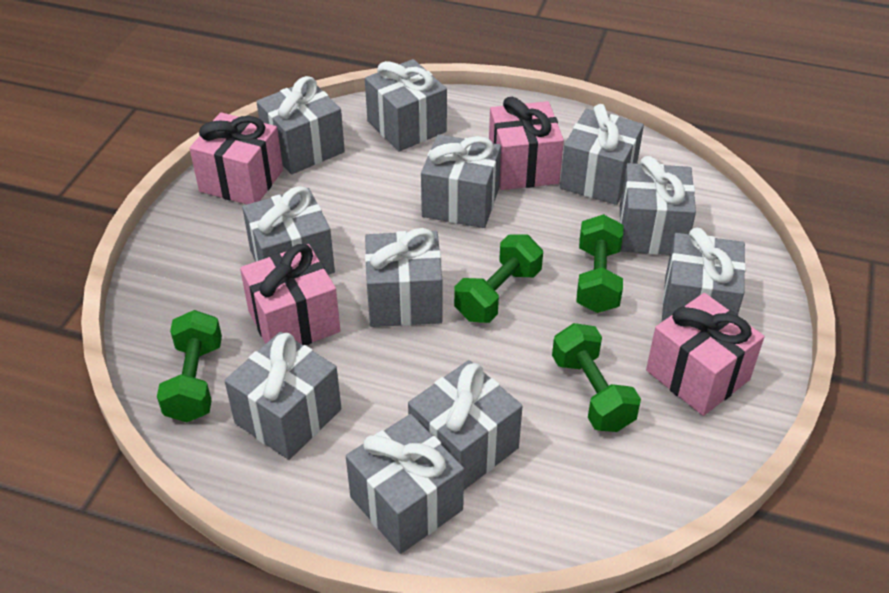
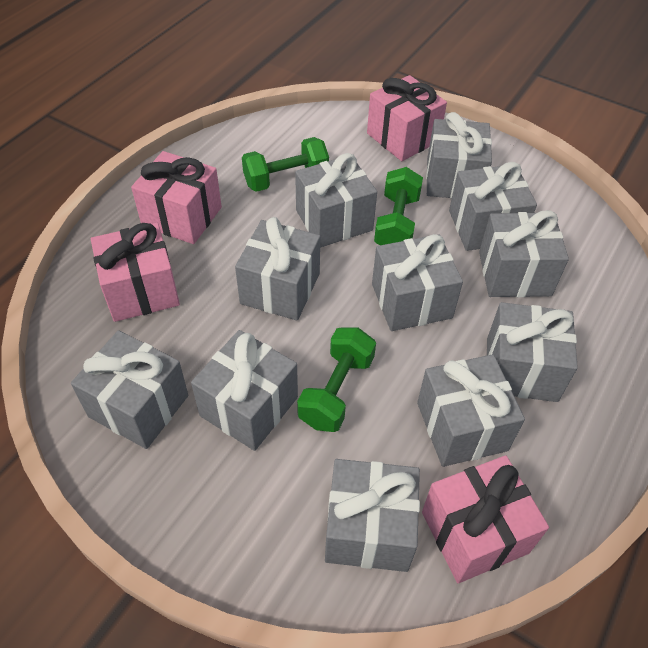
green dumbbell: 4 -> 3

